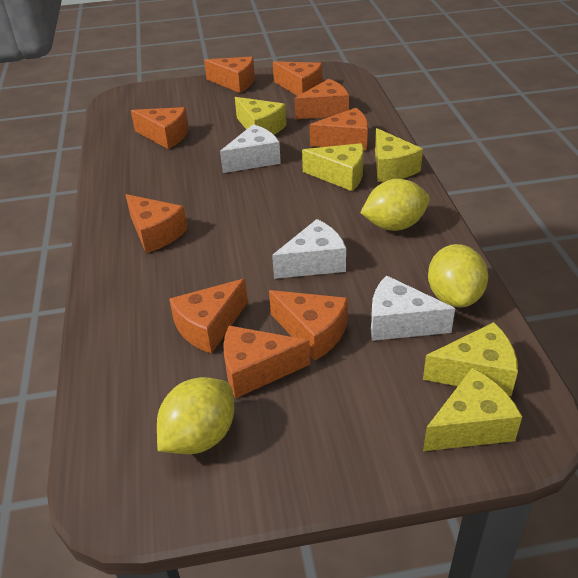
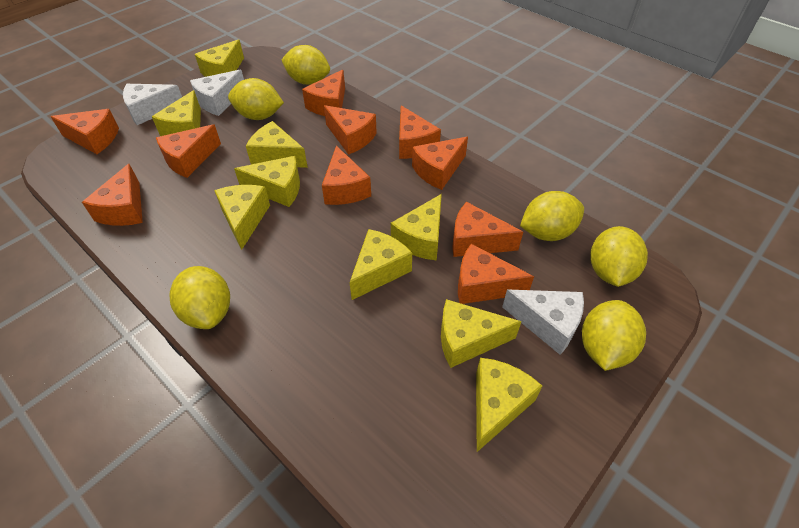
orange cheese: 9 -> 10
yellow cheese: 5 -> 9
yellow lemon: 3 -> 6

